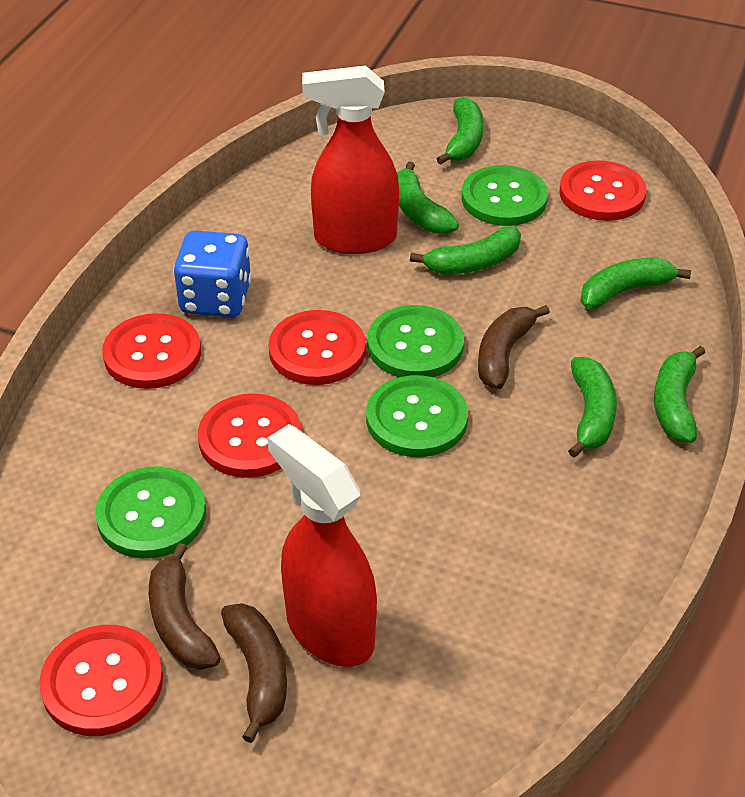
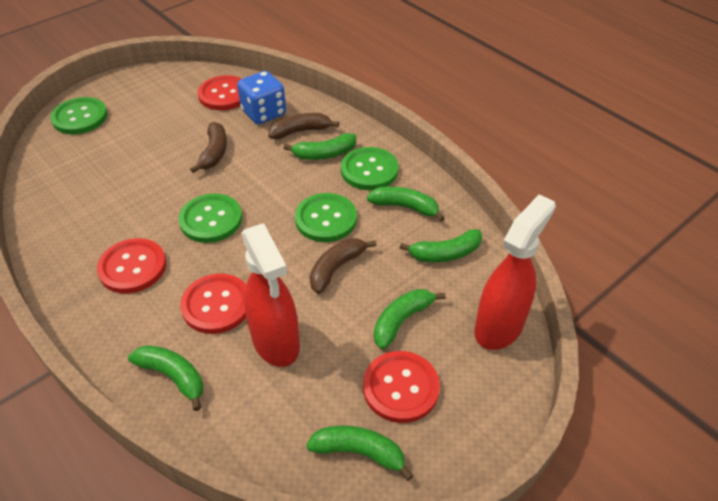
red button: 5 -> 4

